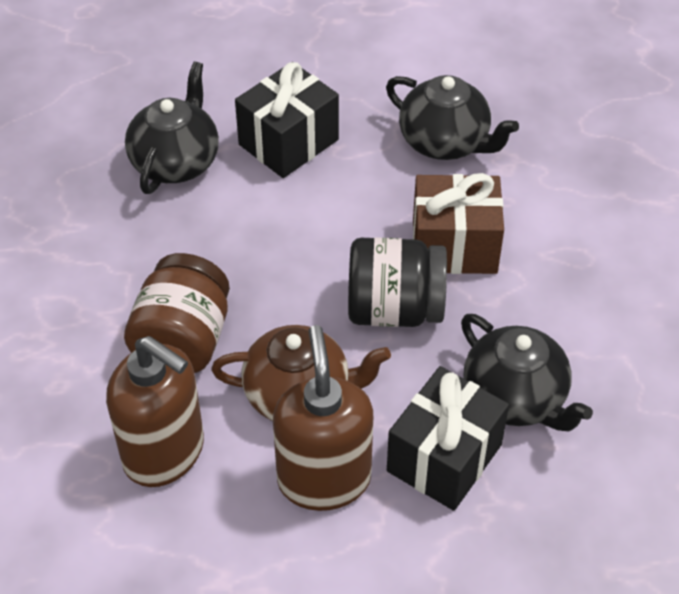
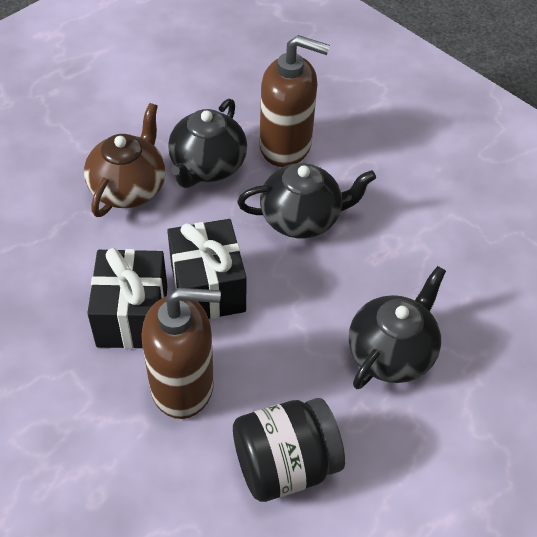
brown gift: 1 -> 0
brown jar: 1 -> 0

